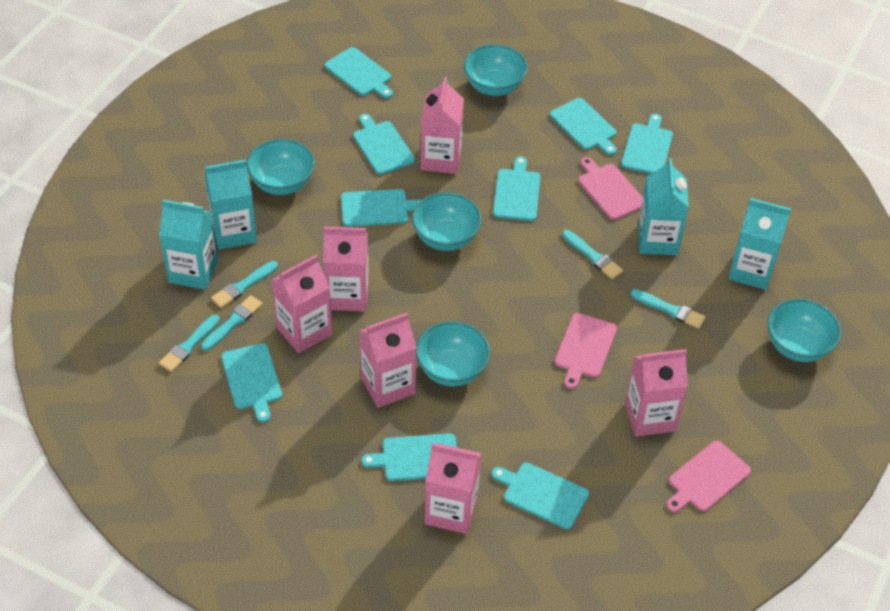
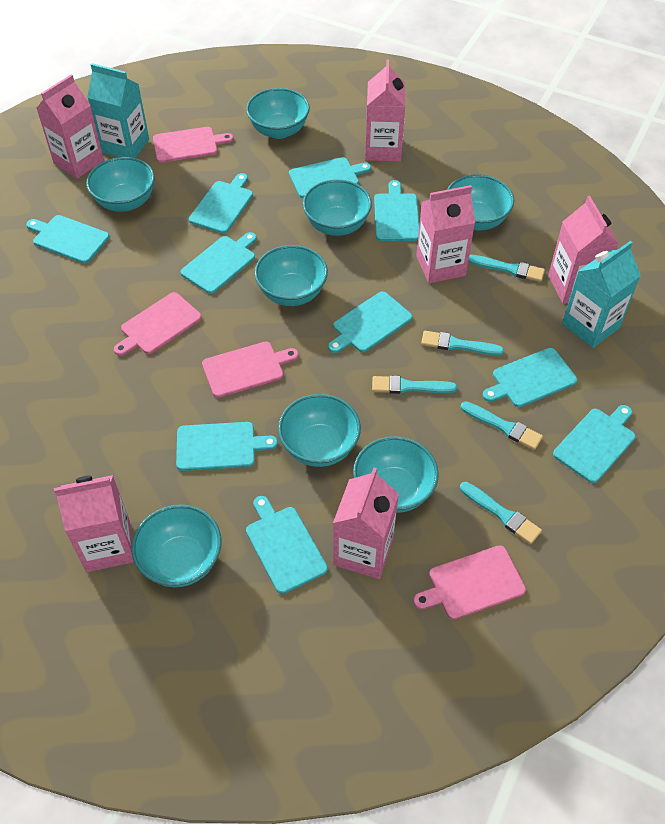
pink cutting board: 3 -> 4
turquoise bowl: 5 -> 8
turquoise carton: 4 -> 2
turquoise cutting board: 9 -> 10

